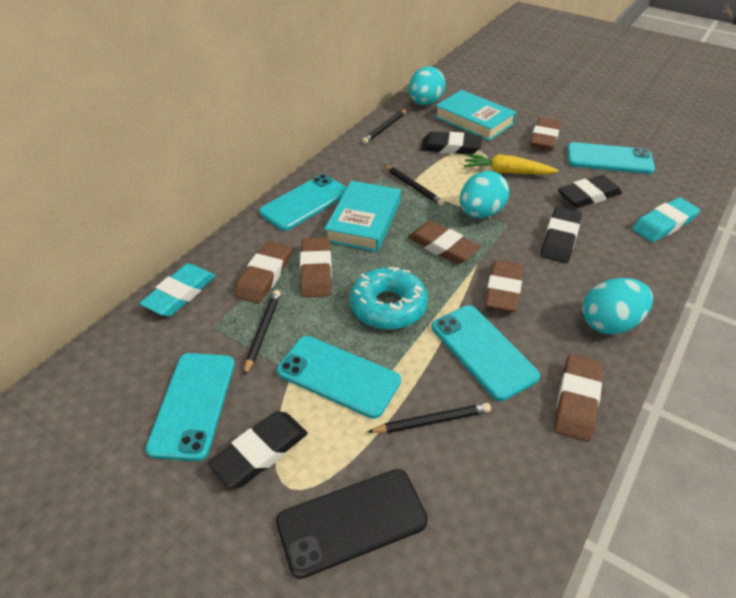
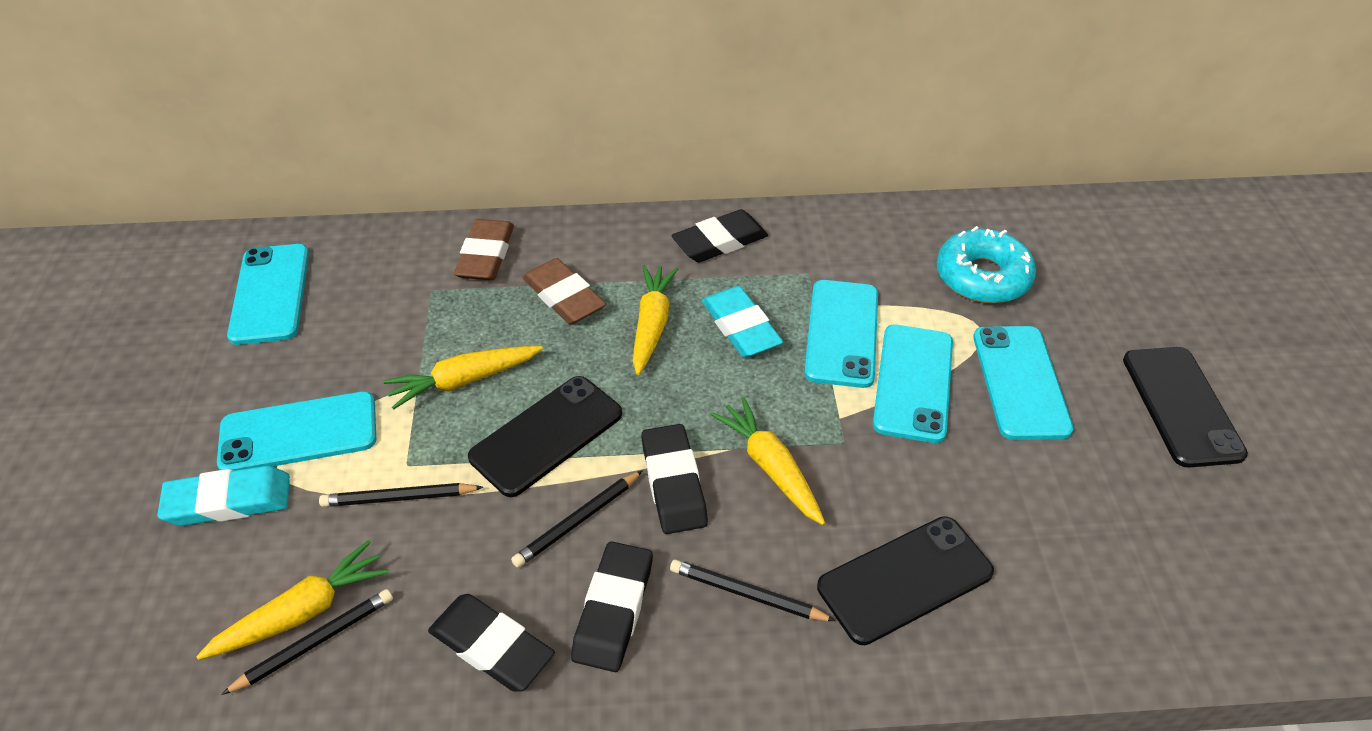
black phone: 1 -> 3
brown eraser: 6 -> 2
turquoise book: 2 -> 0
turquoise egg: 3 -> 0
yellow carrot: 1 -> 4

